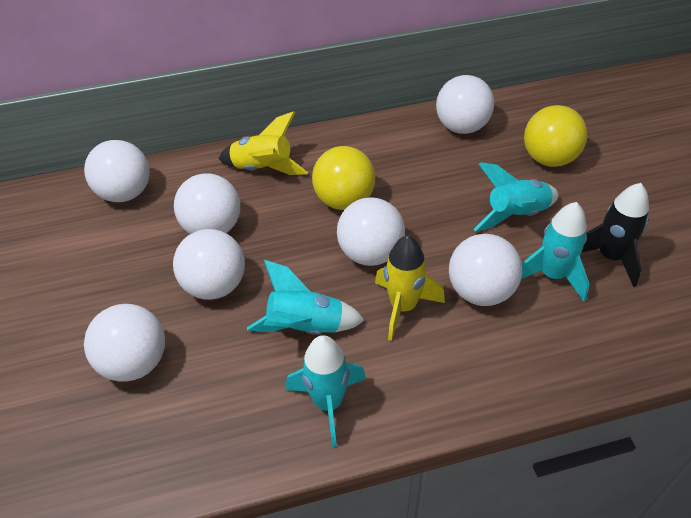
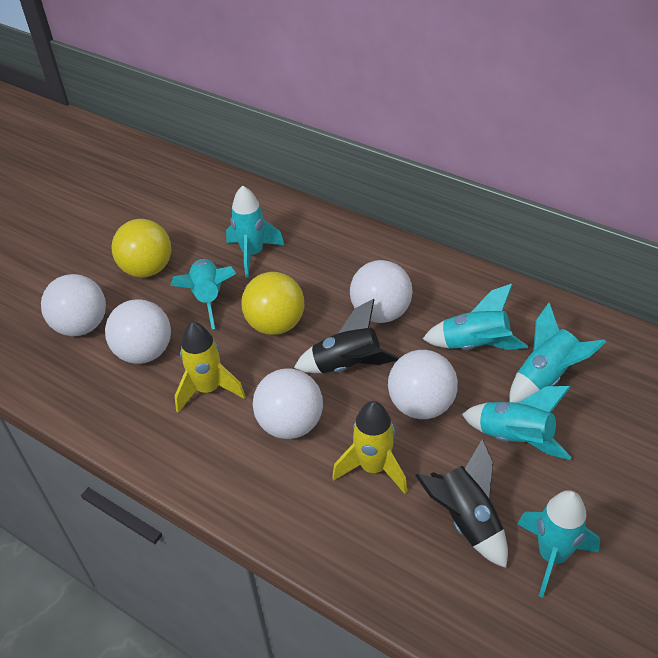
black rocket: 1 -> 2
turquoise rocket: 4 -> 6
white ball: 7 -> 5

